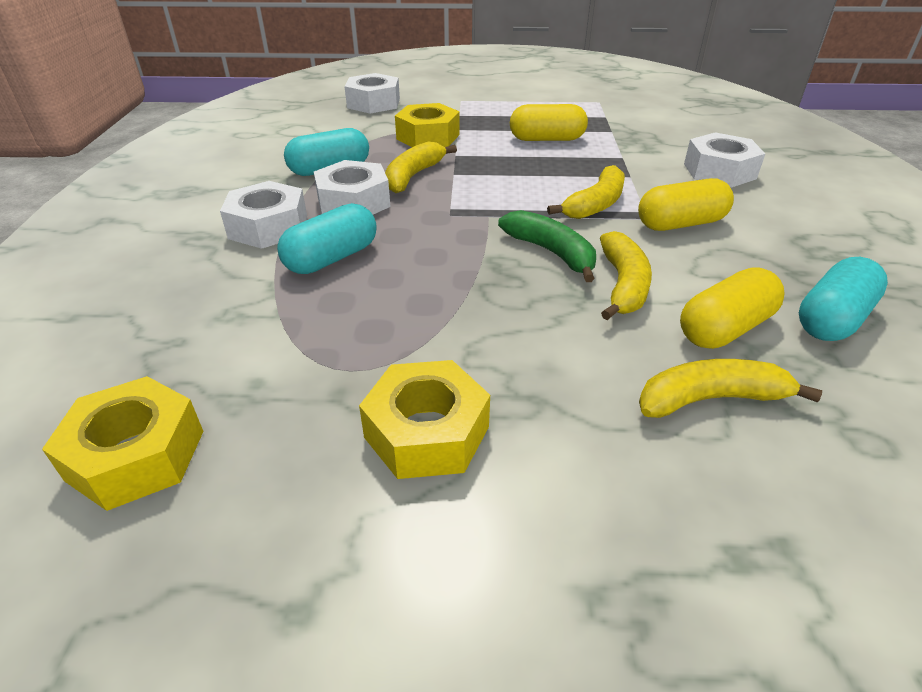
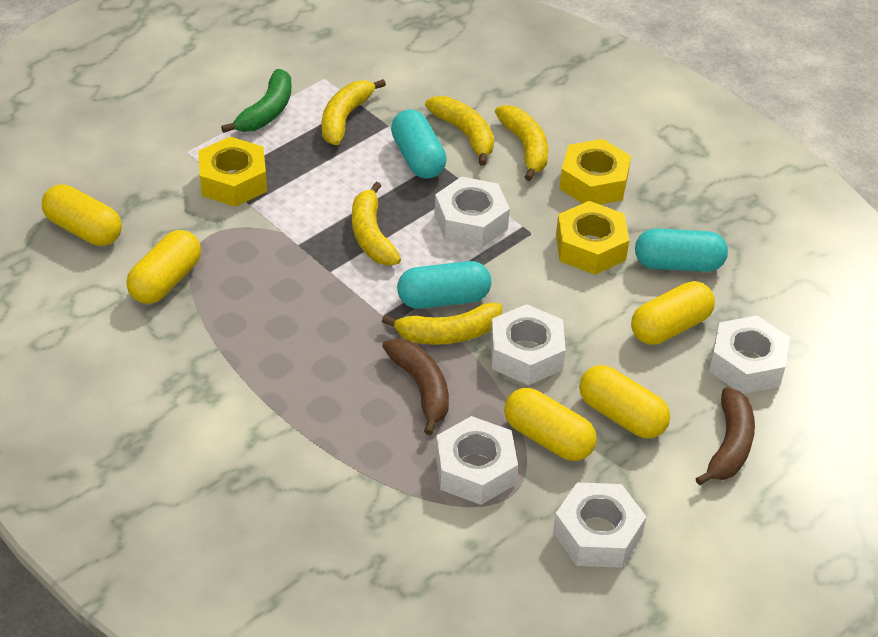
brown banana: 0 -> 2
white nut: 4 -> 5
yellow banana: 4 -> 5
yellow capsule: 3 -> 5

